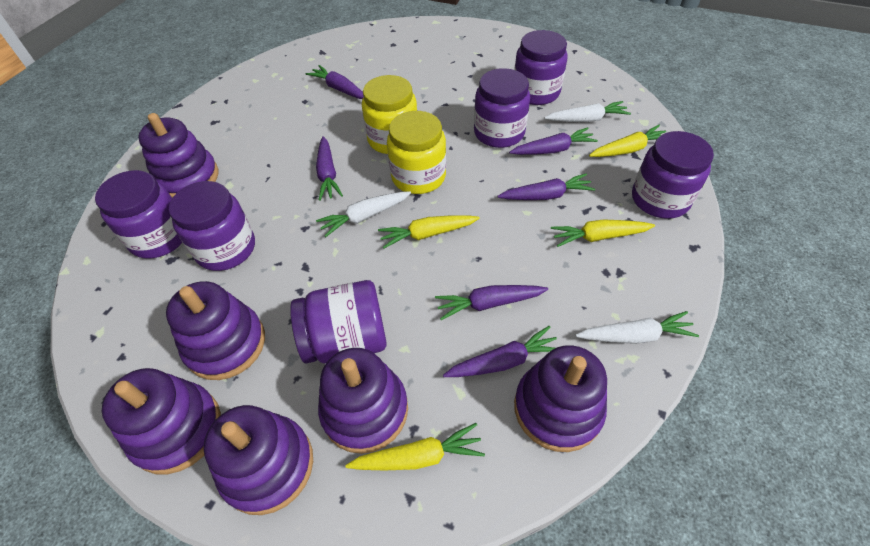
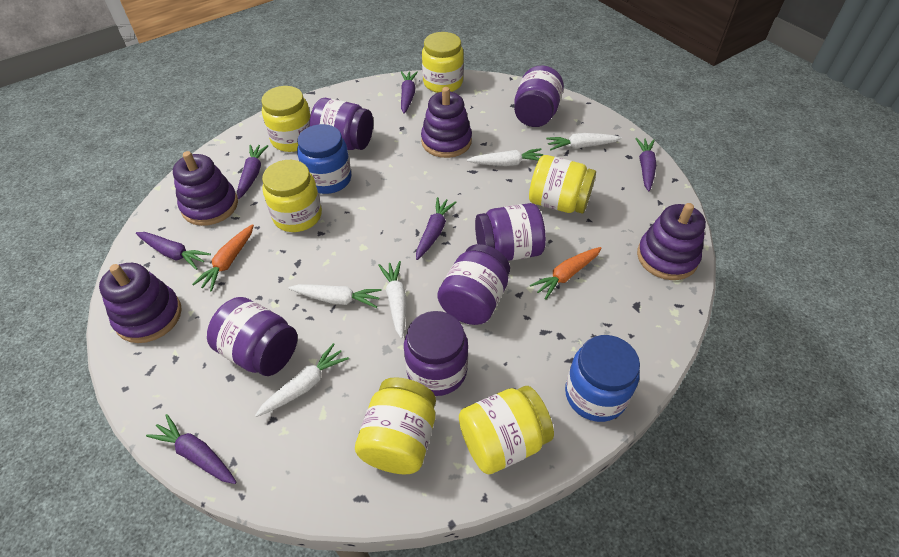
blue jar: 0 -> 2
orange carrot: 0 -> 2
purple stacking toy: 6 -> 4
white carrot: 3 -> 5
yellow carrot: 4 -> 0
yellow jar: 2 -> 6

